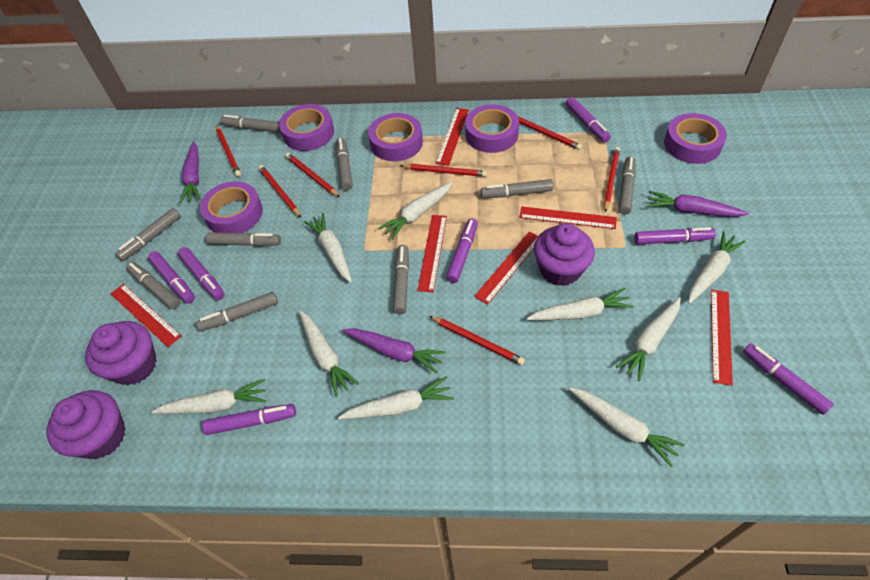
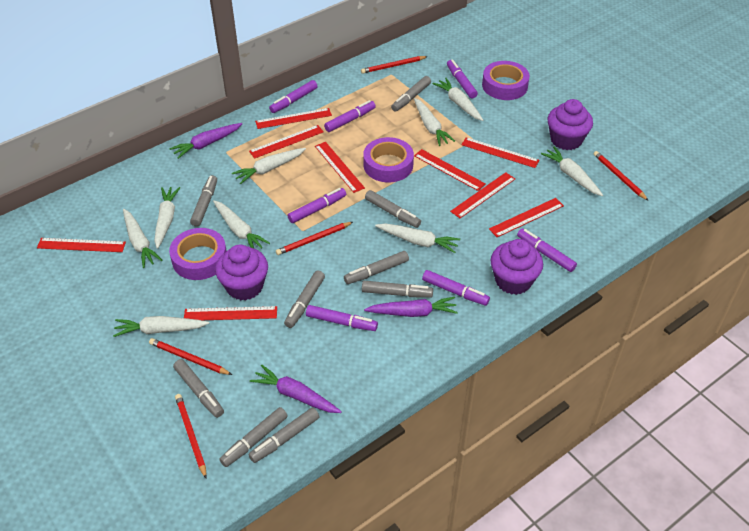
purple tape: 5 -> 3
red pencil: 7 -> 5
red ruler: 6 -> 9

